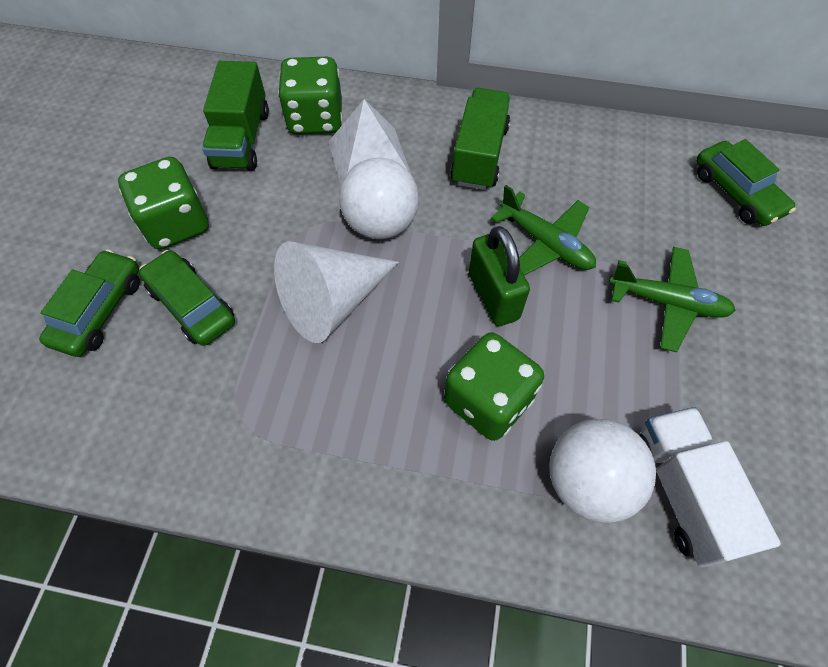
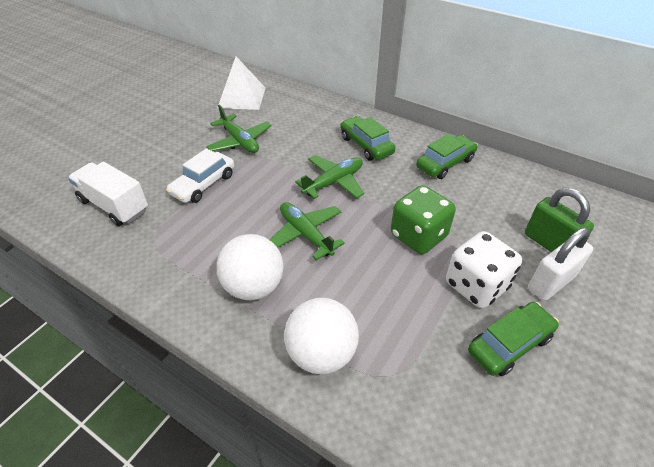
green dice: 3 -> 1
green plane: 2 -> 3
green truck: 2 -> 0
white car: 0 -> 1
white cone: 1 -> 0
white dice: 0 -> 1
white padlock: 0 -> 1

